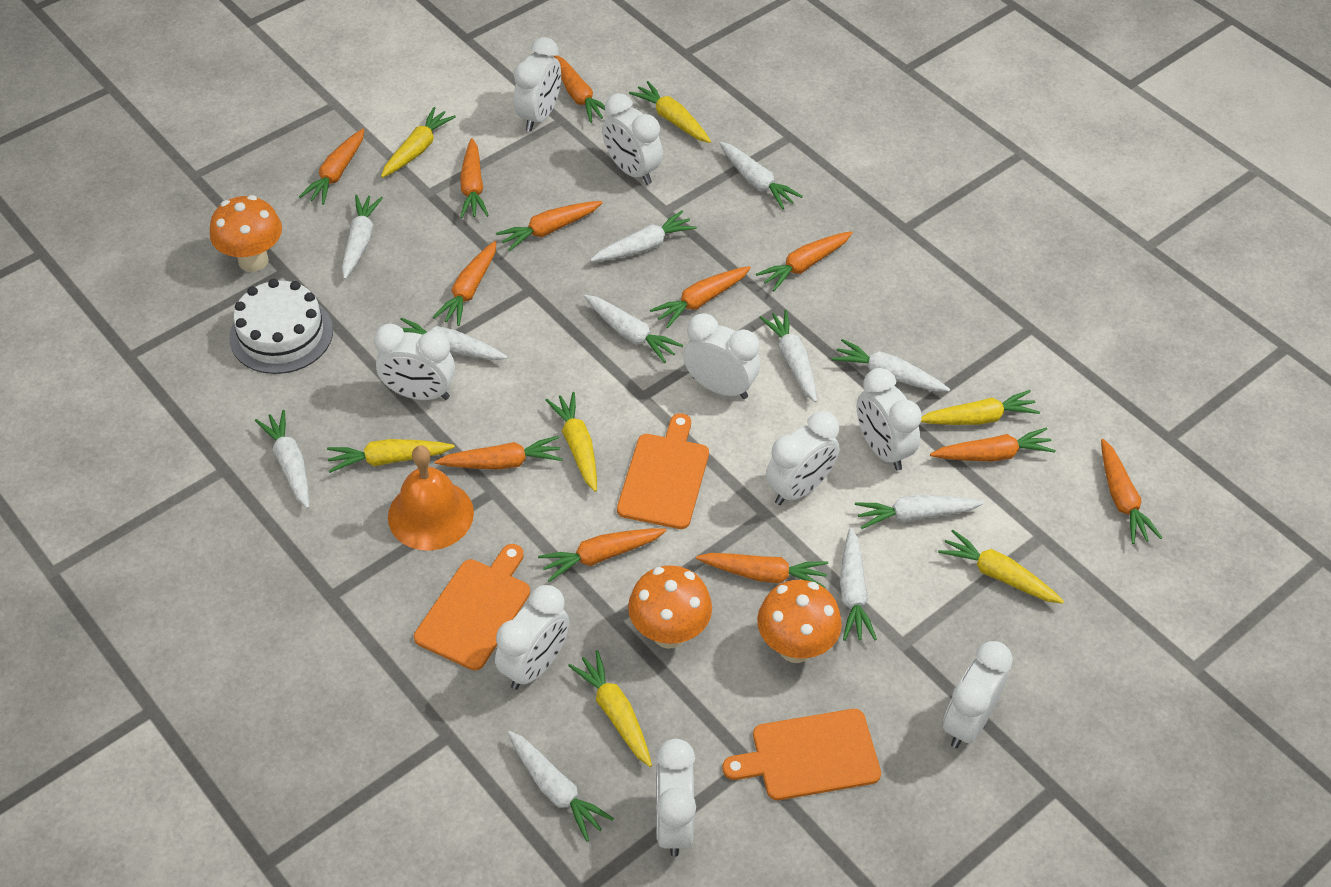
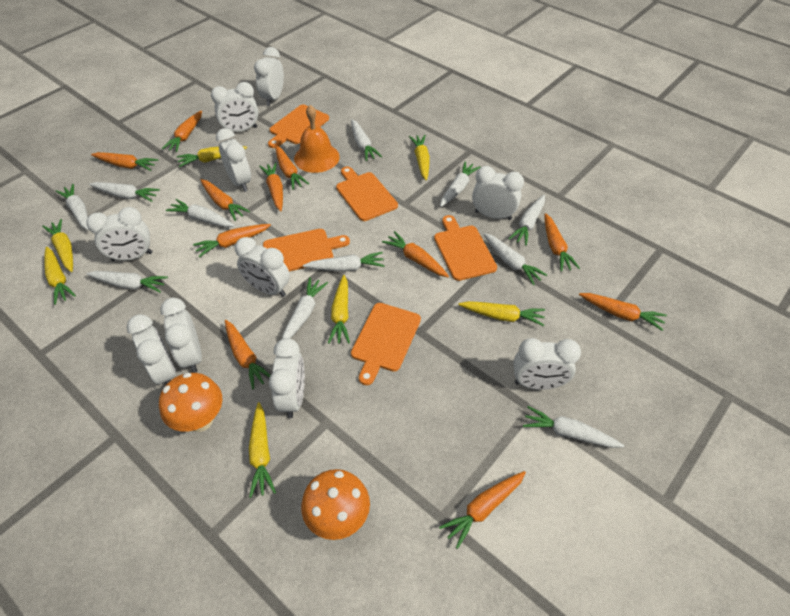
orange carrot: 12 -> 11
orange cutting board: 3 -> 5
orange mushroom: 3 -> 2
white cake: 1 -> 0
white clock: 9 -> 10

